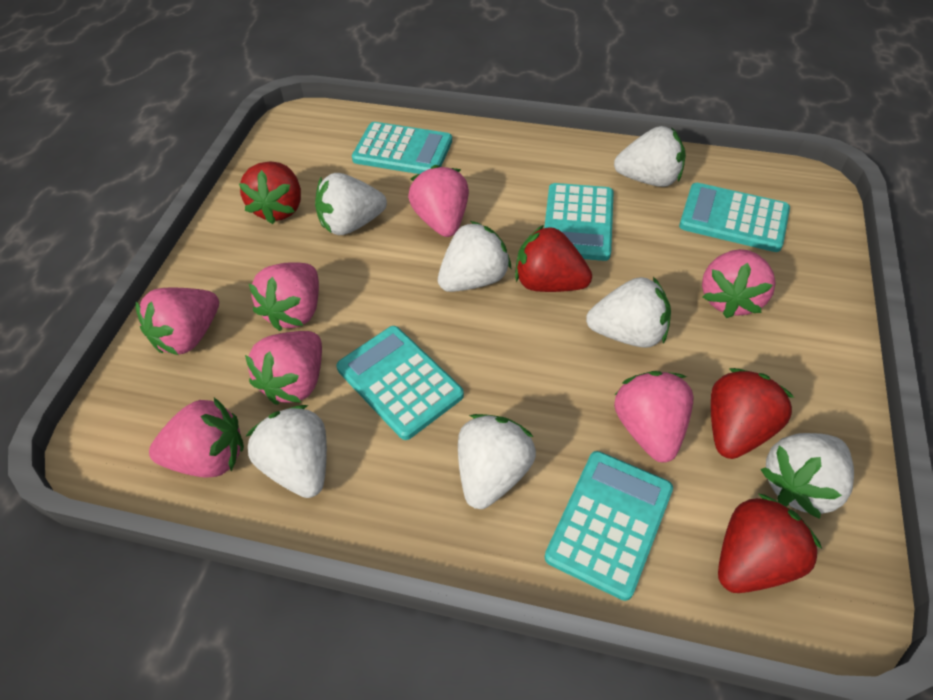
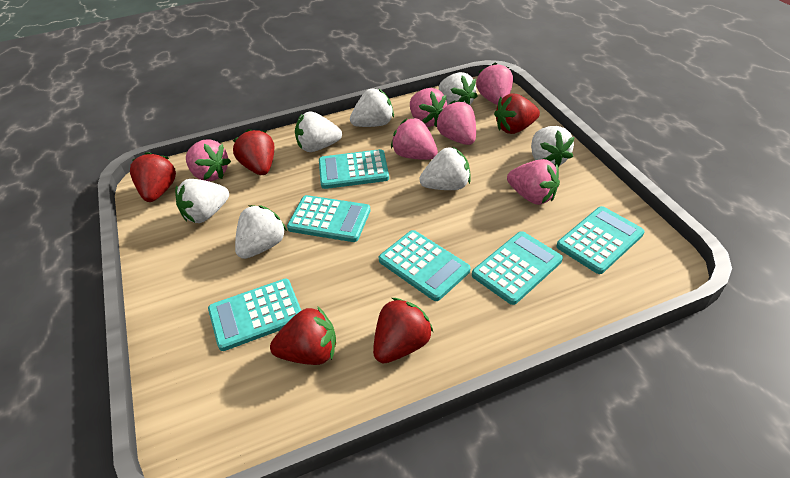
pink strawberry: 7 -> 6
red strawberry: 4 -> 5
turquoise calculator: 5 -> 6

